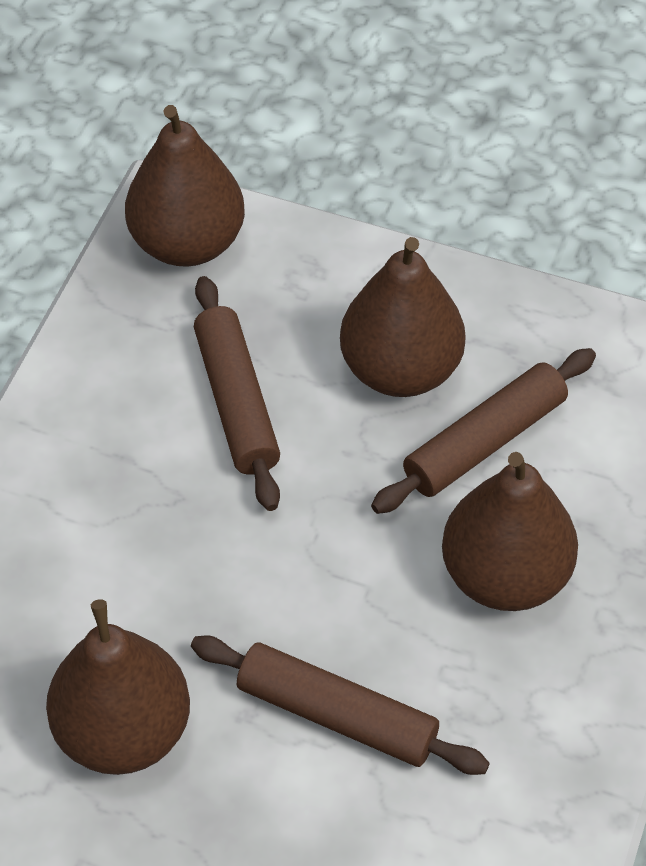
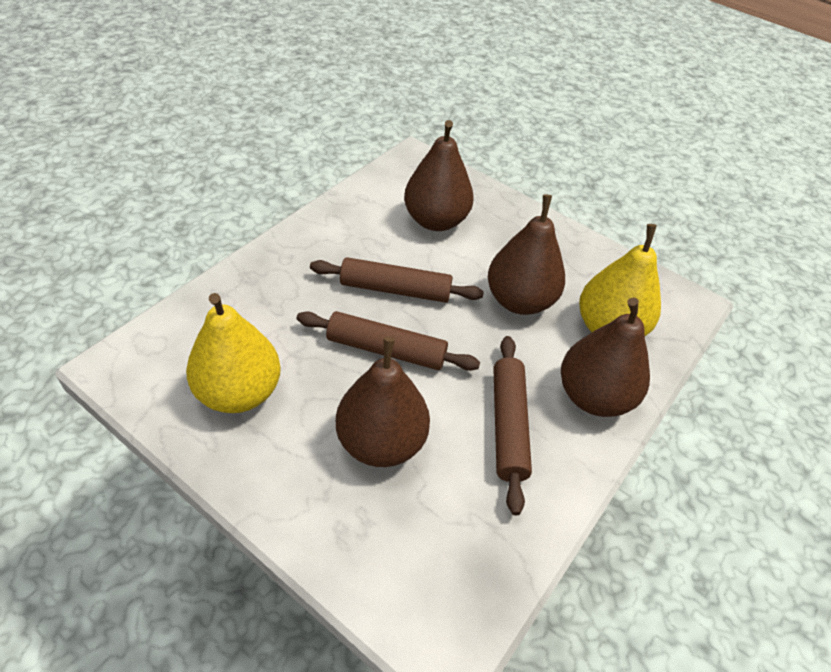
yellow pear: 0 -> 2

